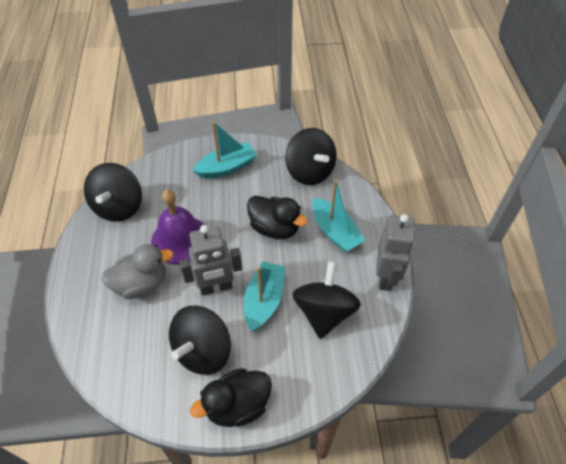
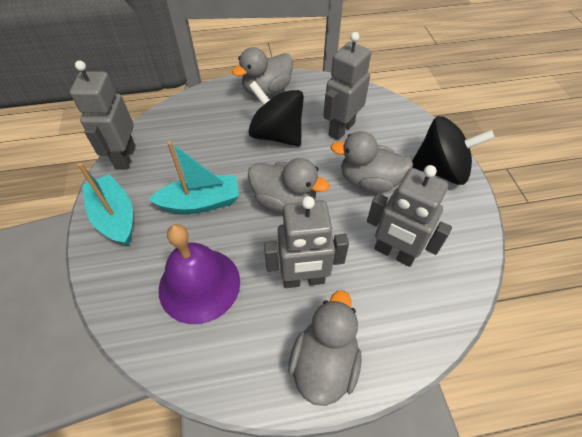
black duck: 2 -> 0
black spinning top: 4 -> 2
grey duck: 1 -> 4
grey robot: 2 -> 4
turquoise boat: 3 -> 2

